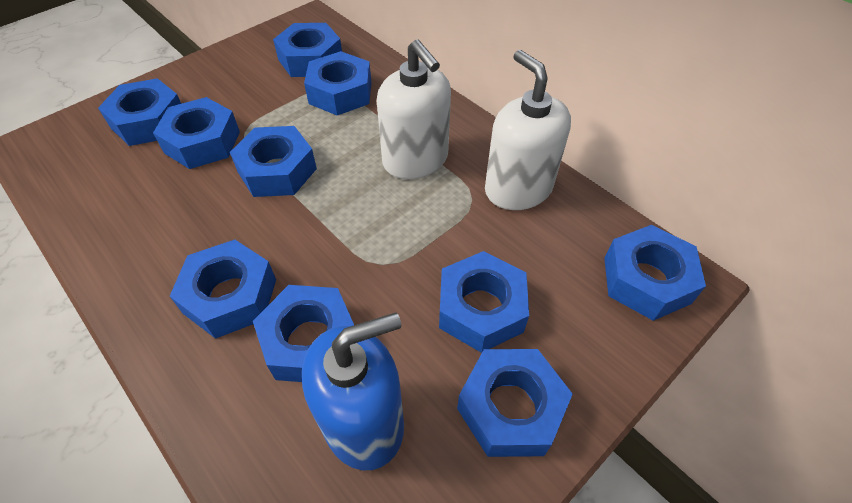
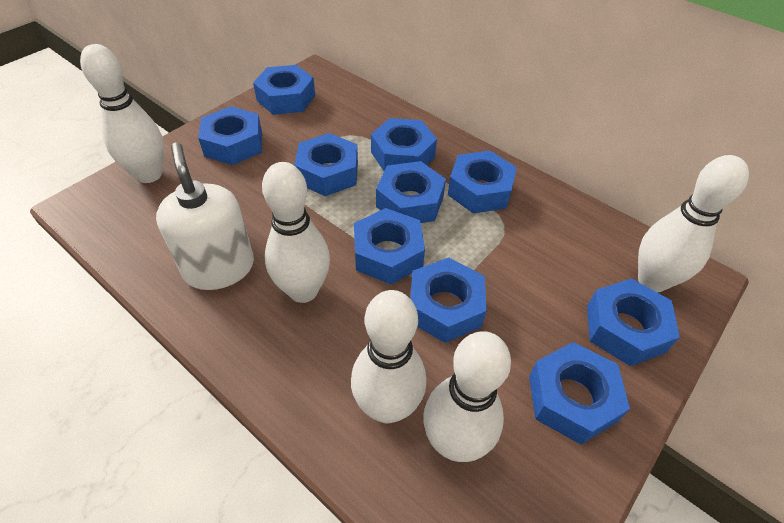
blue soap dispenser: 1 -> 0
white bowling pin: 0 -> 5
white soap dispenser: 2 -> 1

